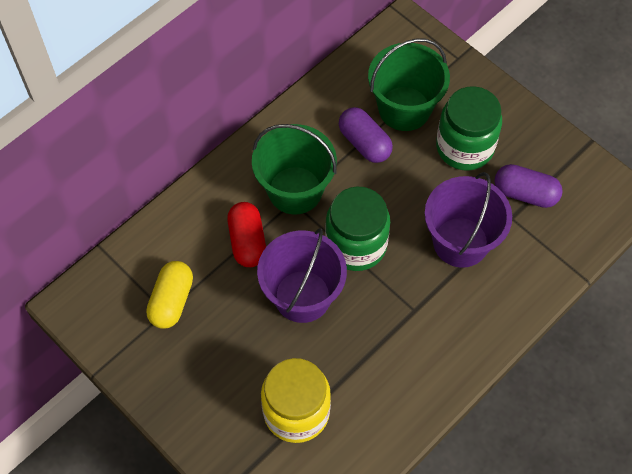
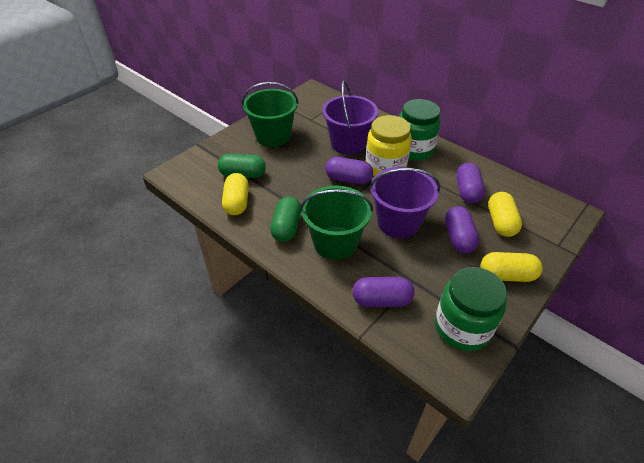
green capsule: 0 -> 2
purple capsule: 2 -> 4
red capsule: 1 -> 0
yellow capsule: 1 -> 3

